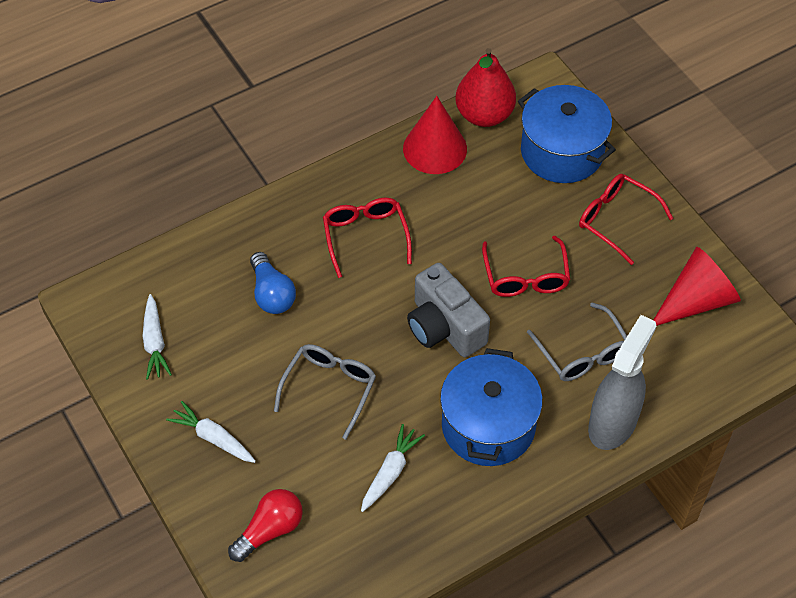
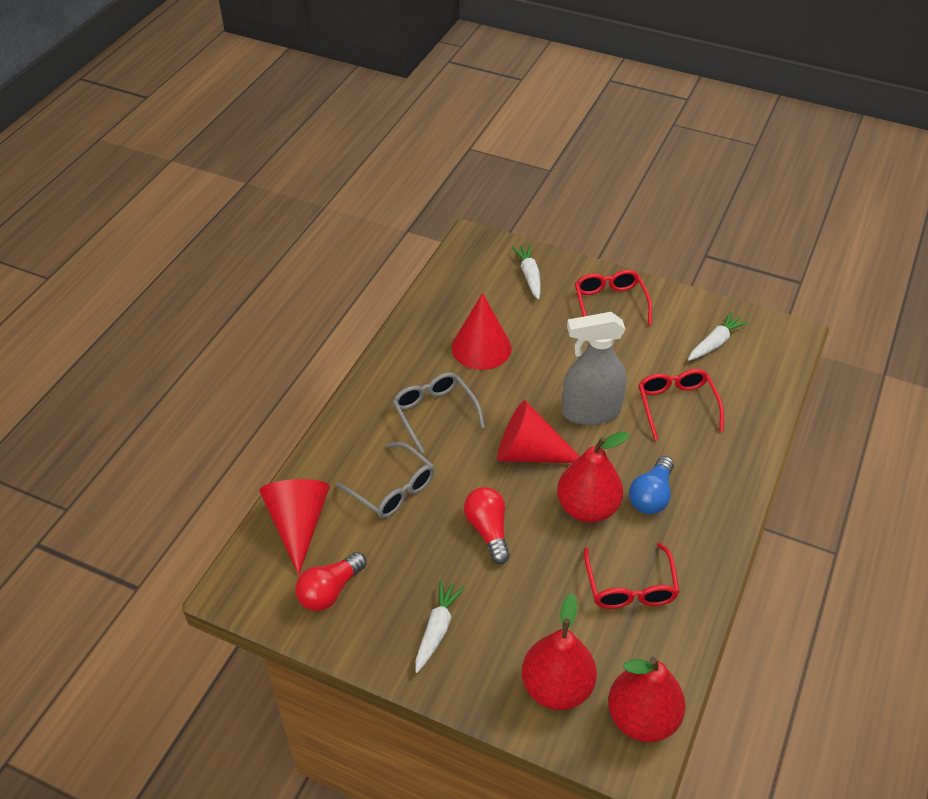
blue pot: 2 -> 0
grey camera: 1 -> 0
red cone: 2 -> 3
red light bulb: 1 -> 2
red pear: 1 -> 3

